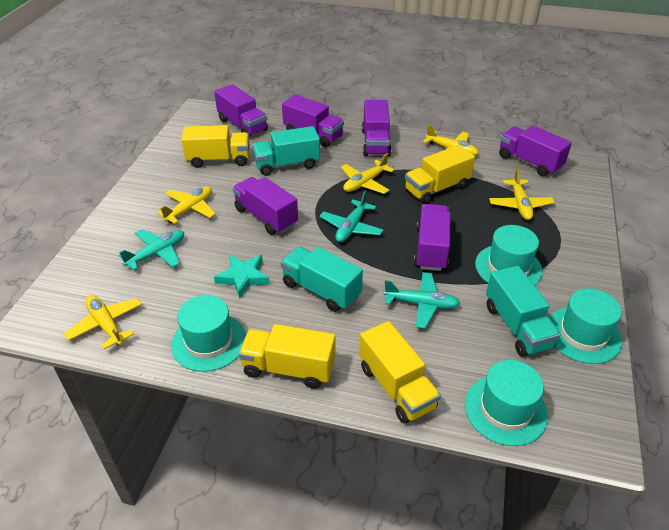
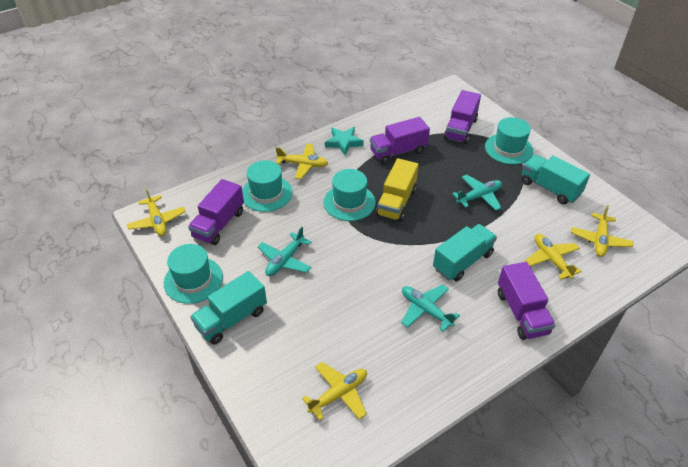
purple truck: 6 -> 4
yellow truck: 4 -> 1

